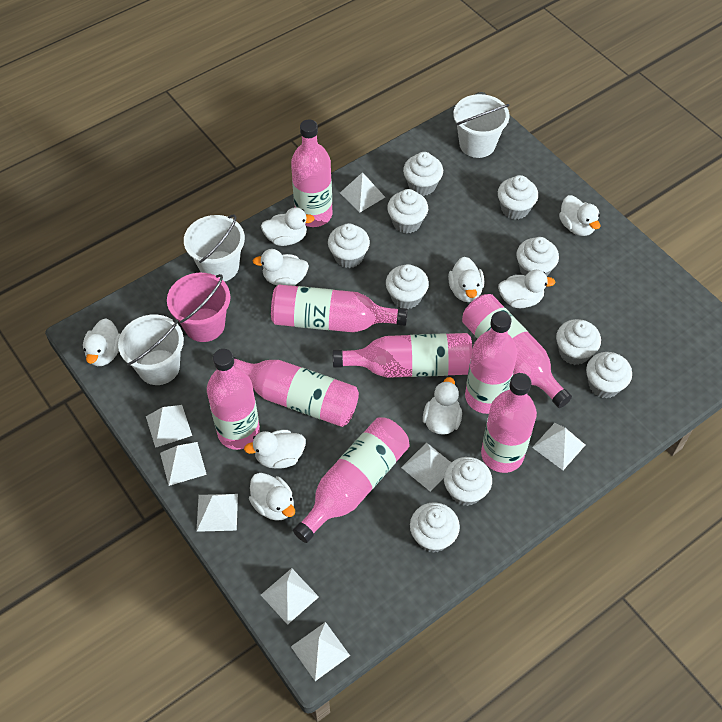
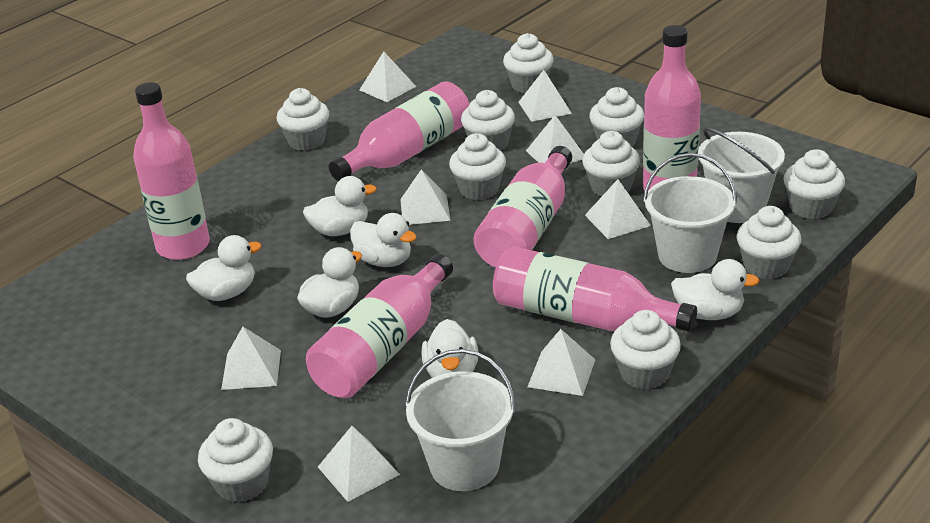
pink bottle: 9 -> 6
pink bucket: 1 -> 0
white duck: 9 -> 6

